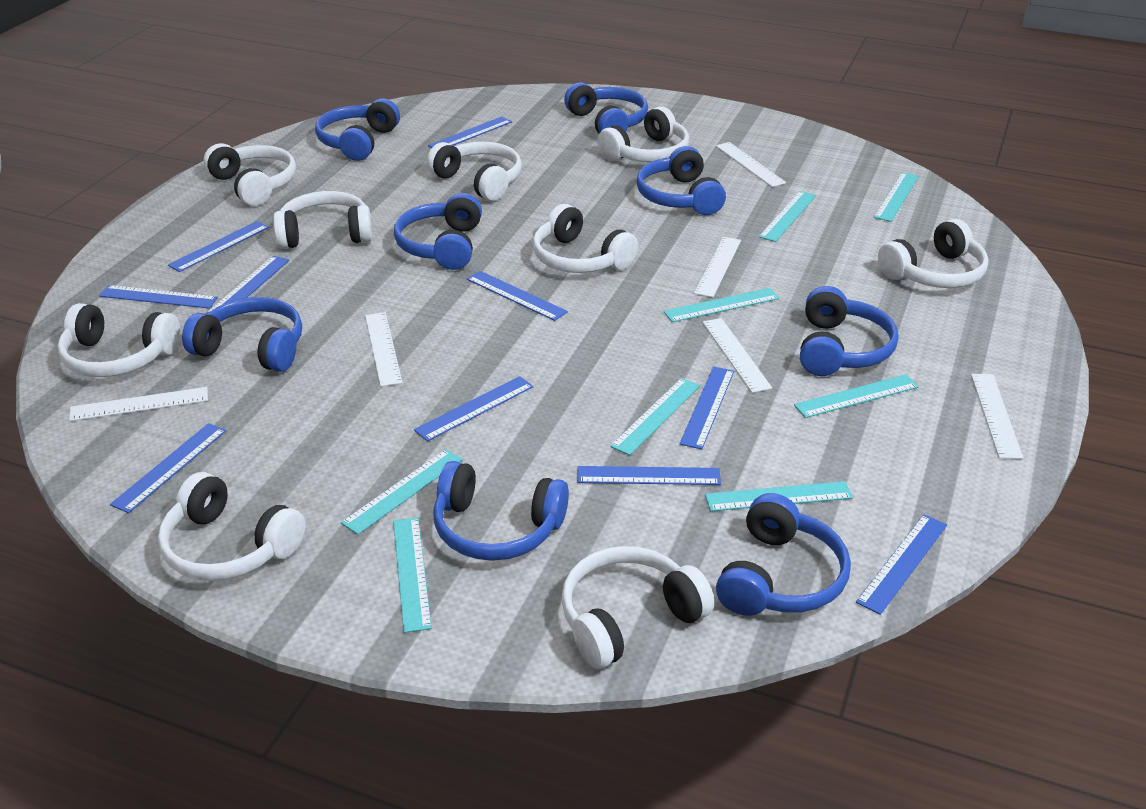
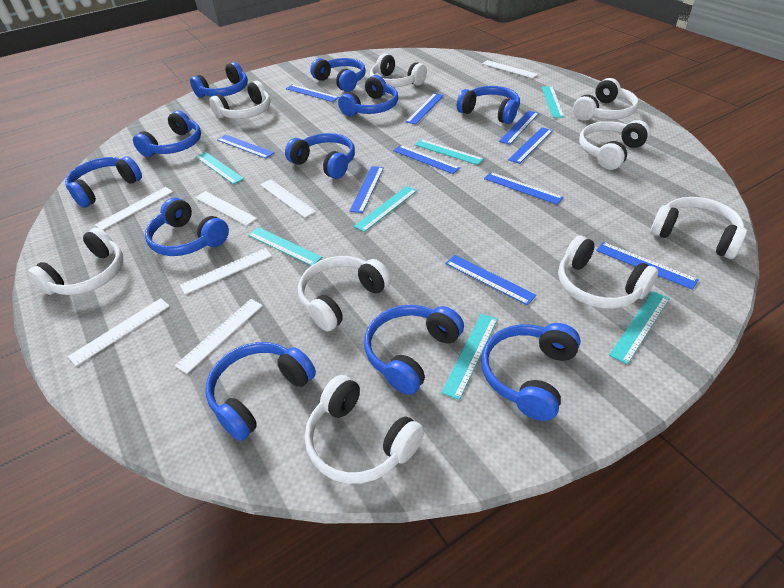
blue headphones: 8 -> 11
turquoise ruler: 8 -> 7
white ruler: 6 -> 7

